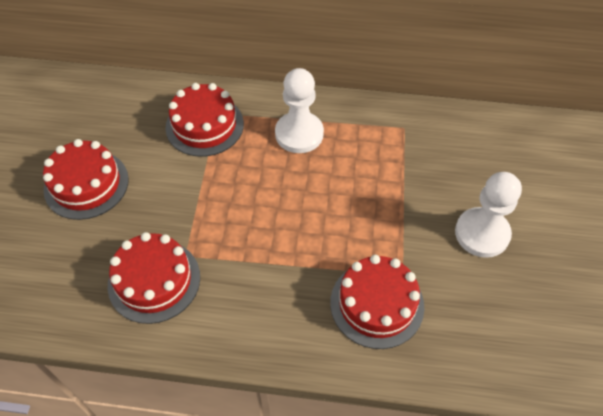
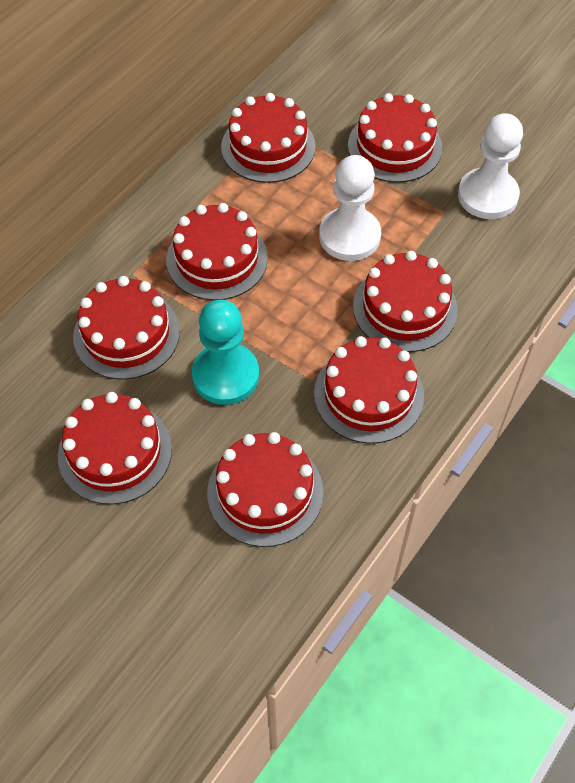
red cake: 4 -> 8
turquoise pawn: 0 -> 1

